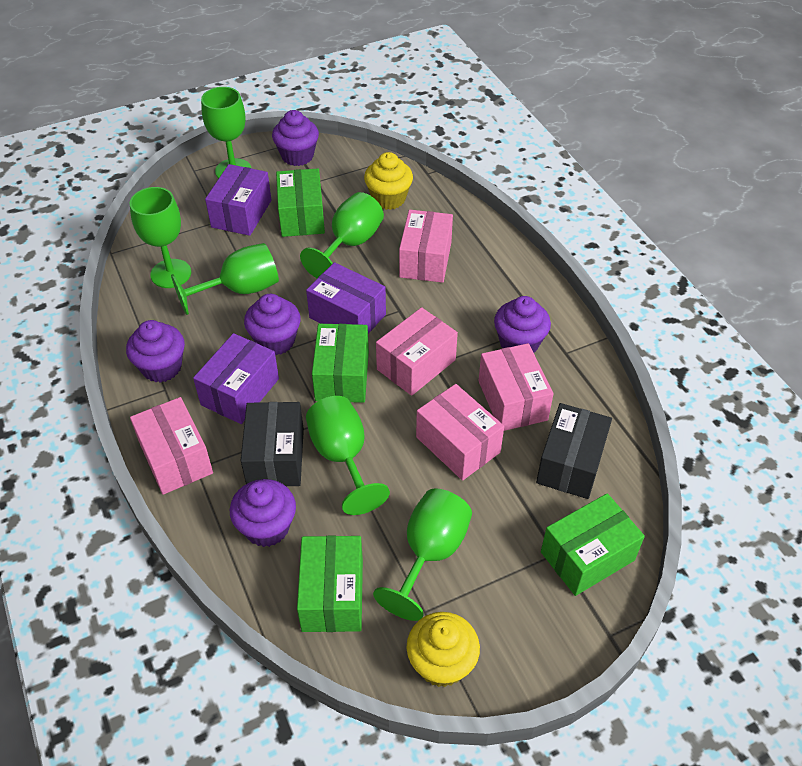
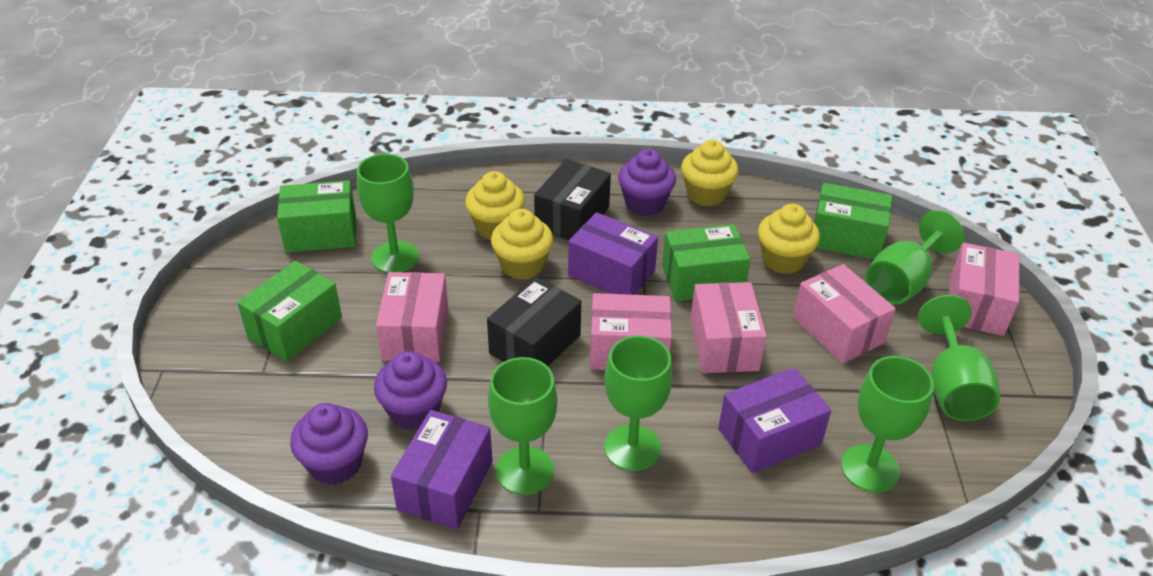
purple cupcake: 5 -> 3
yellow cupcake: 2 -> 4

